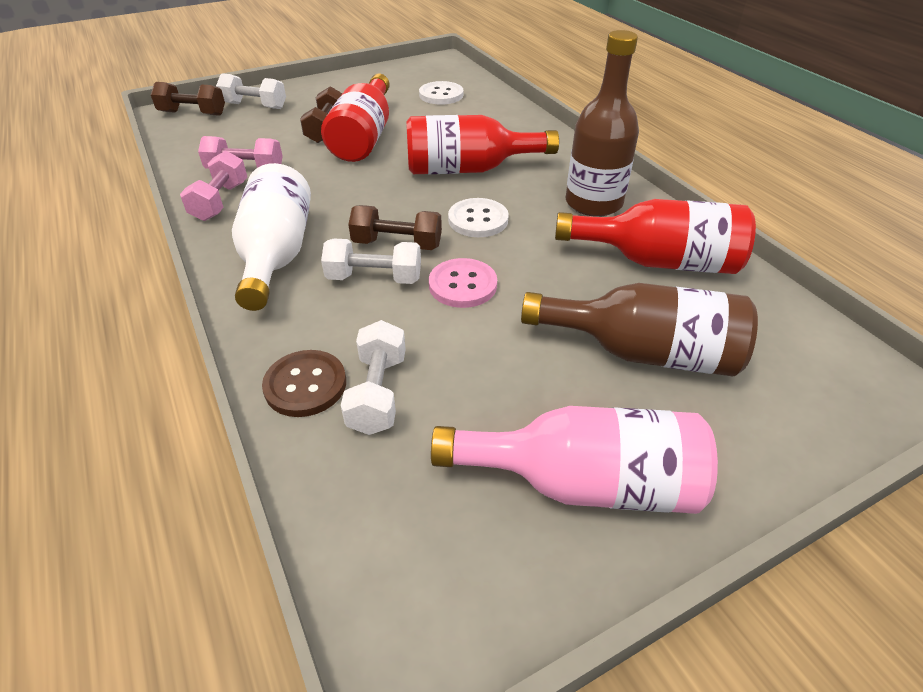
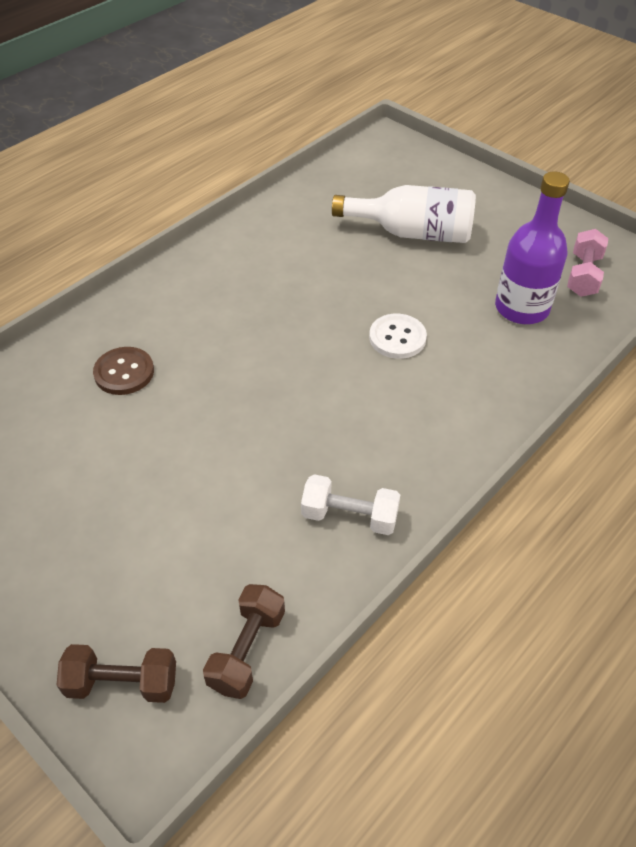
brown bottle: 2 -> 0
brown dumbbell: 3 -> 2
pink bottle: 1 -> 0
pink button: 1 -> 0
pink dumbbell: 2 -> 1
purple bottle: 0 -> 1
red bottle: 3 -> 0
white button: 2 -> 1
white dumbbell: 3 -> 1

